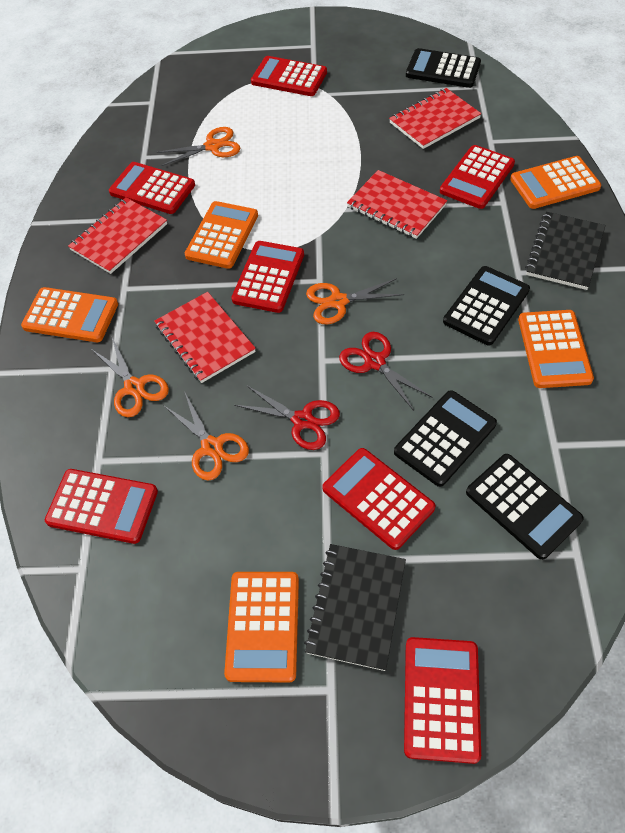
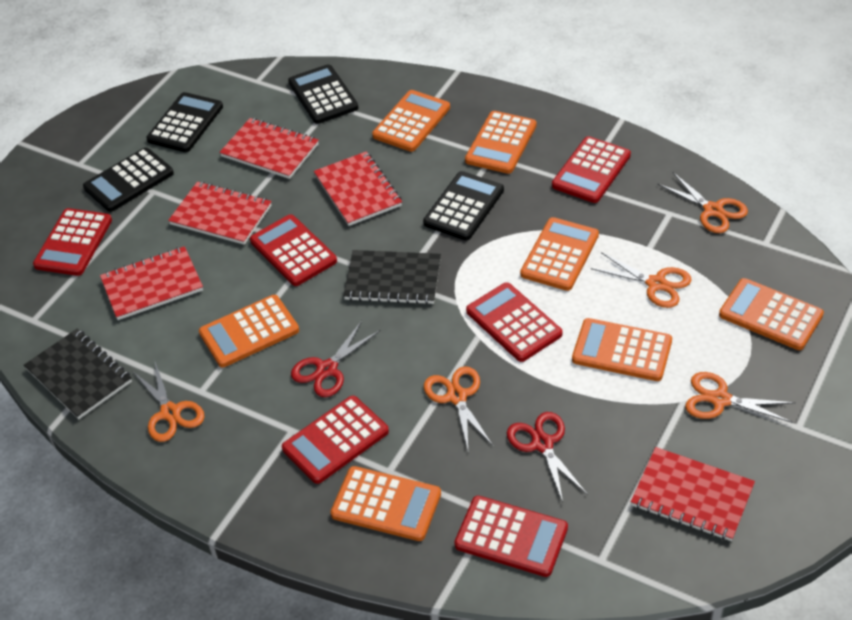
orange calculator: 5 -> 7
orange scissors: 4 -> 5
red calculator: 7 -> 6
red notebook: 4 -> 5

